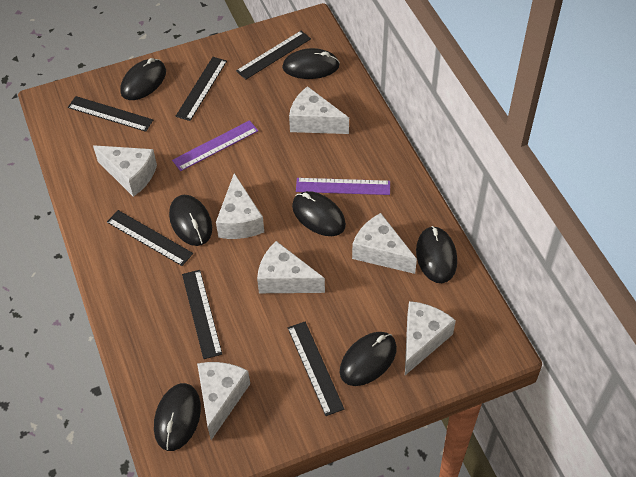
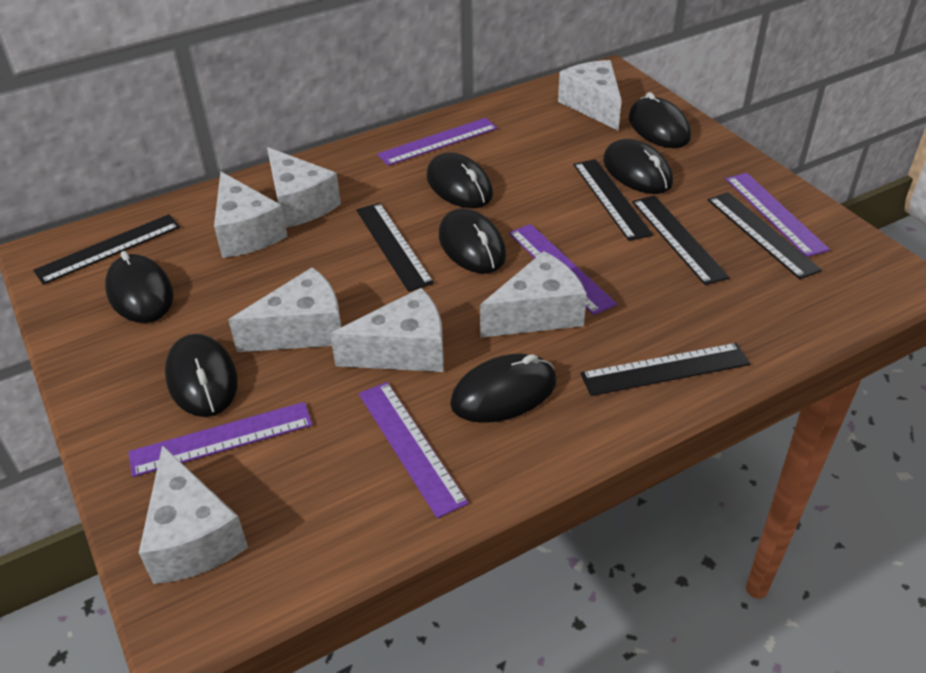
purple ruler: 2 -> 5

